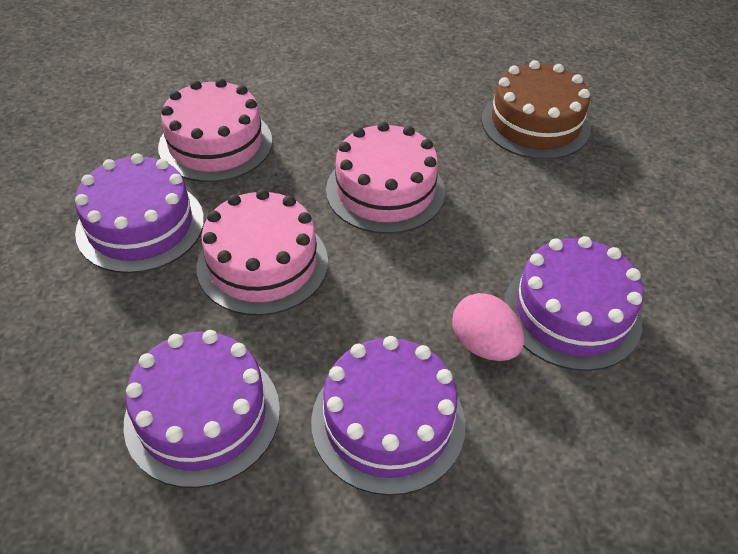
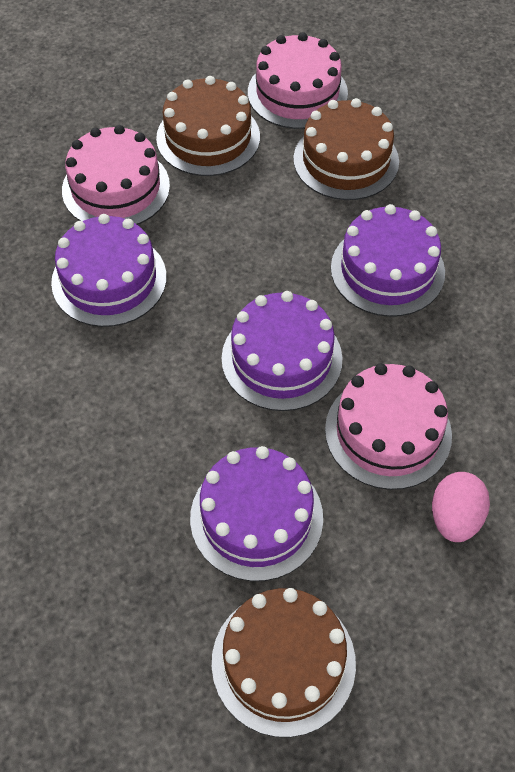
brown cake: 1 -> 3

